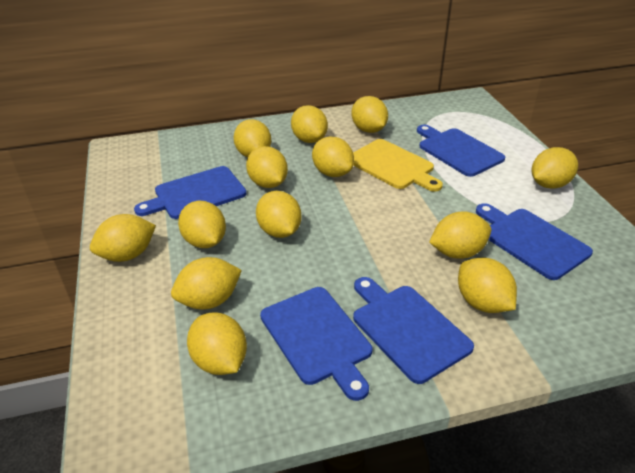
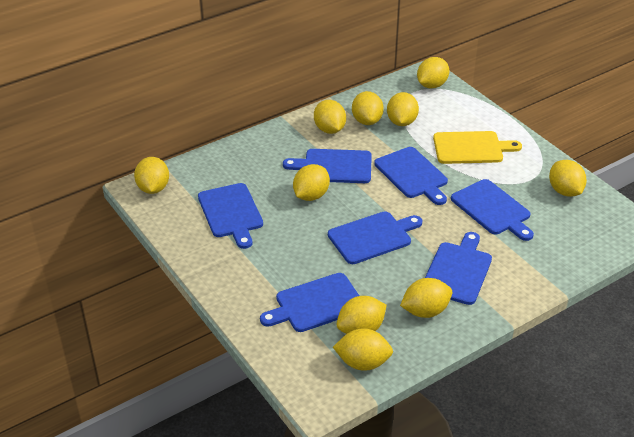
blue cutting board: 5 -> 7
yellow lemon: 13 -> 10

